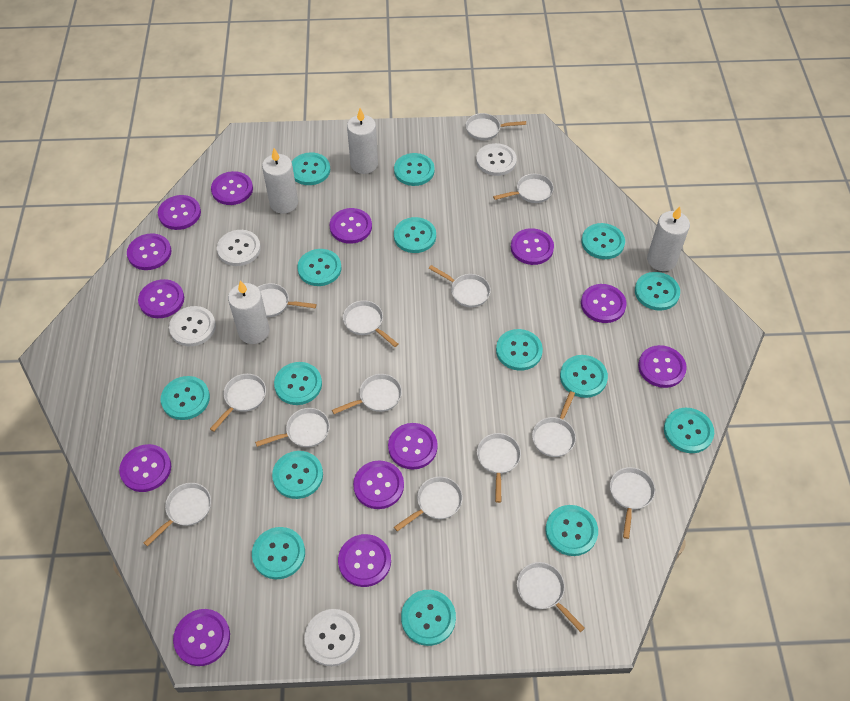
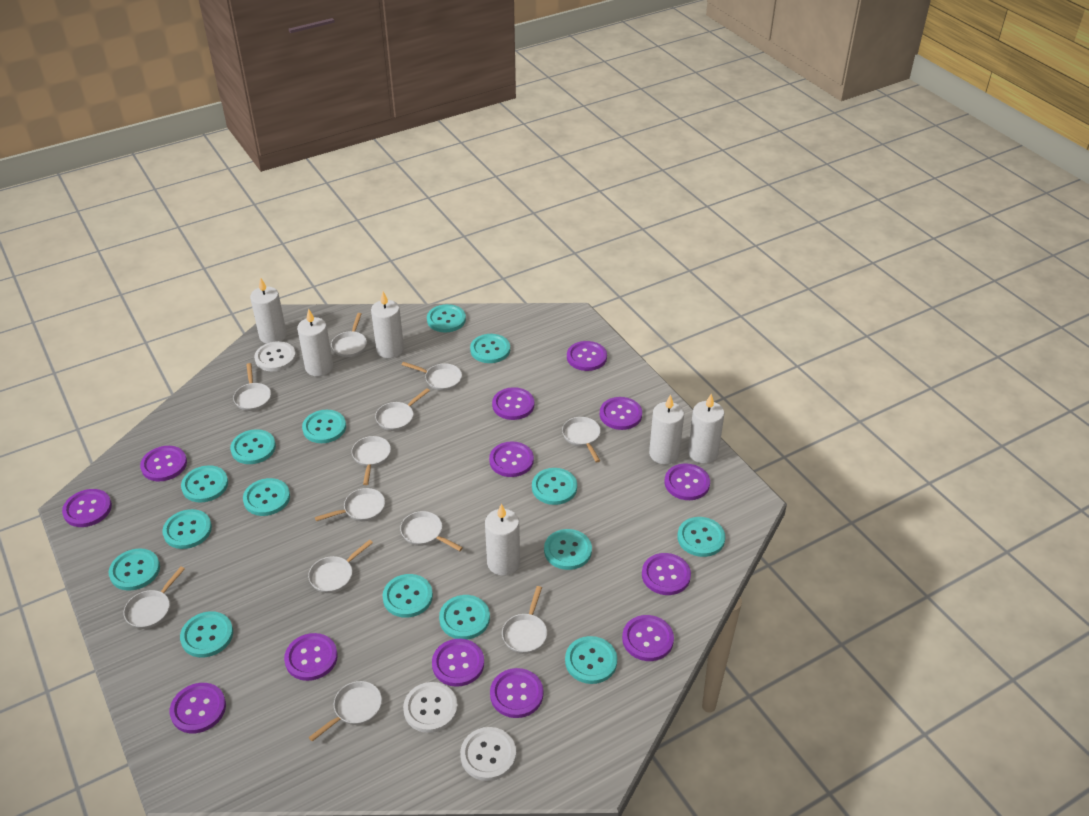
white button: 4 -> 3
white candle: 4 -> 6
white pan: 14 -> 12

